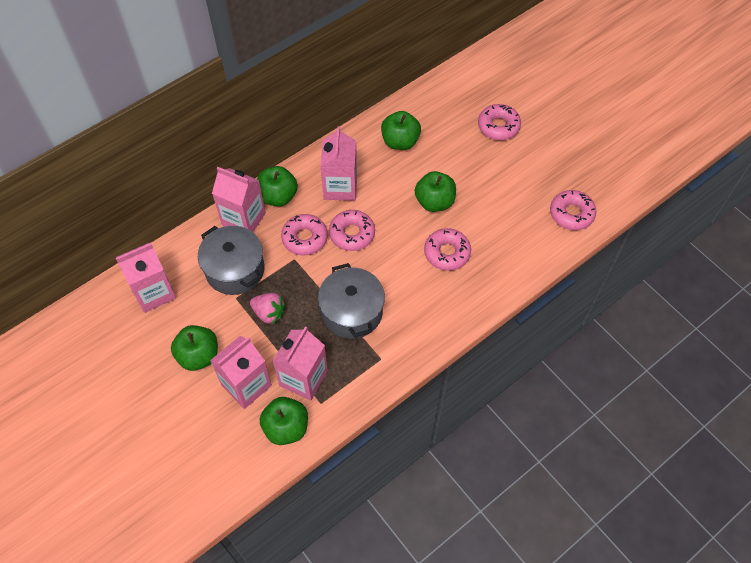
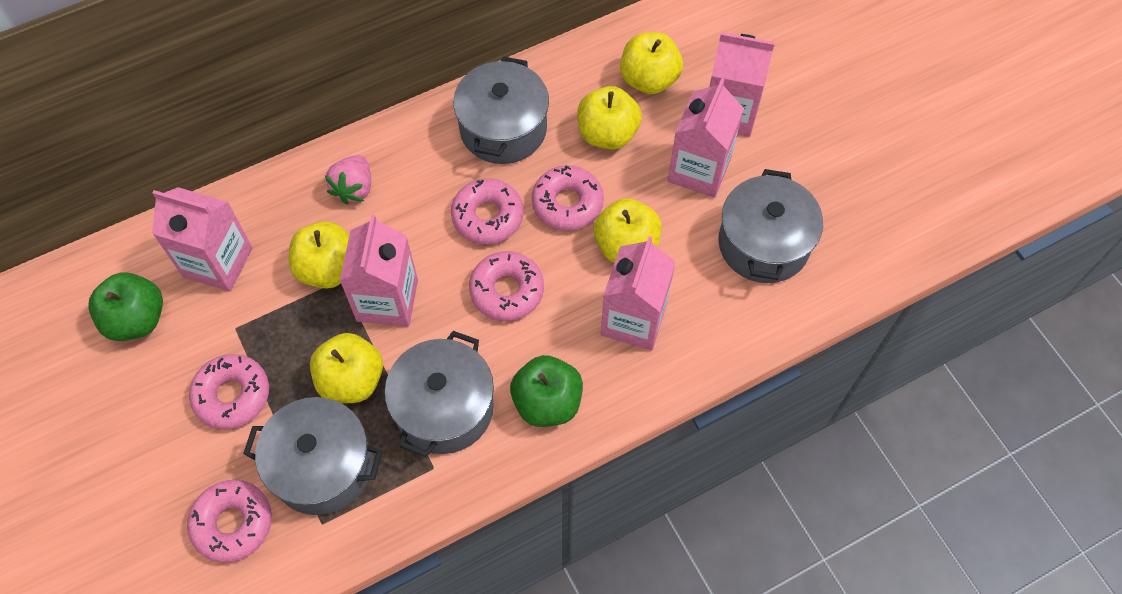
green apple: 5 -> 2
grey pot: 2 -> 4
yellow apple: 0 -> 5

